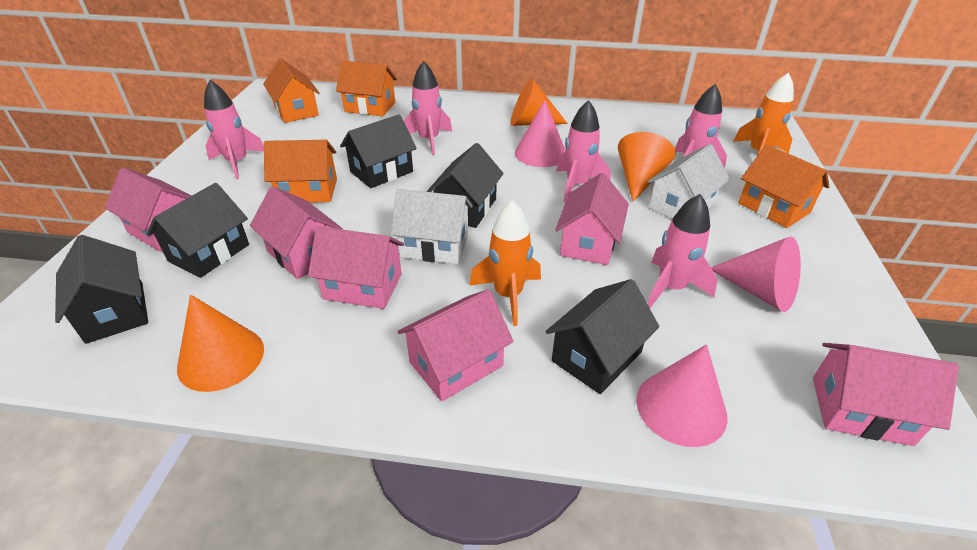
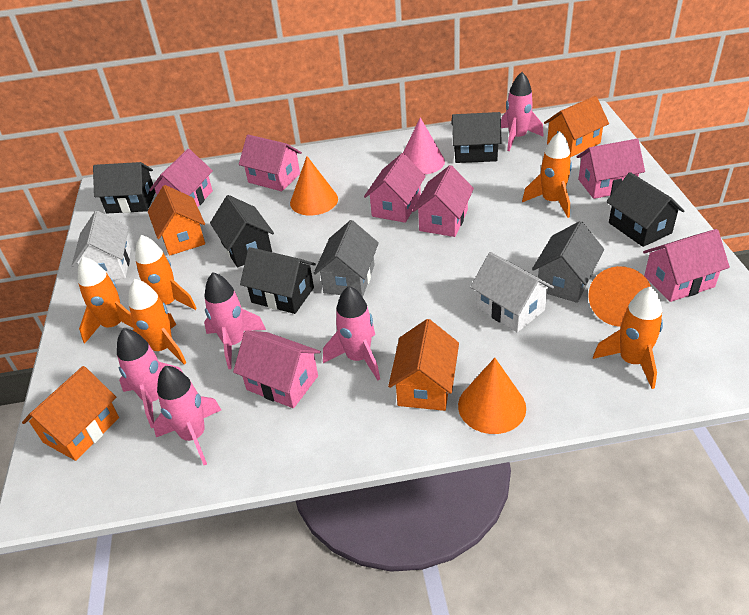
grey house: 0 -> 2
orange rocket: 2 -> 5
pink cone: 3 -> 1
pink house: 6 -> 7

